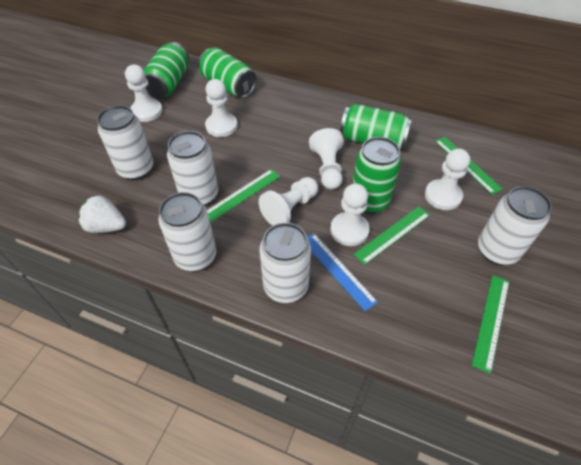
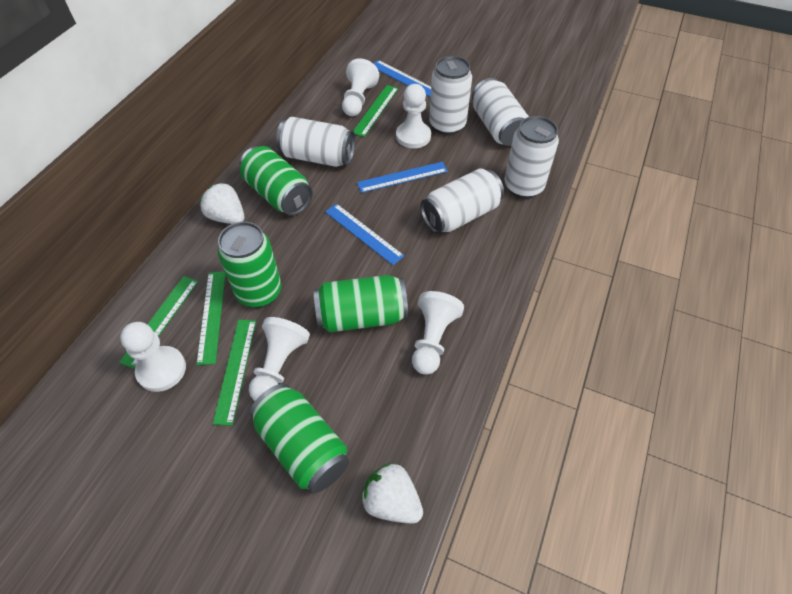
blue ruler: 1 -> 3
white pawn: 6 -> 5
white strawberry: 1 -> 2

